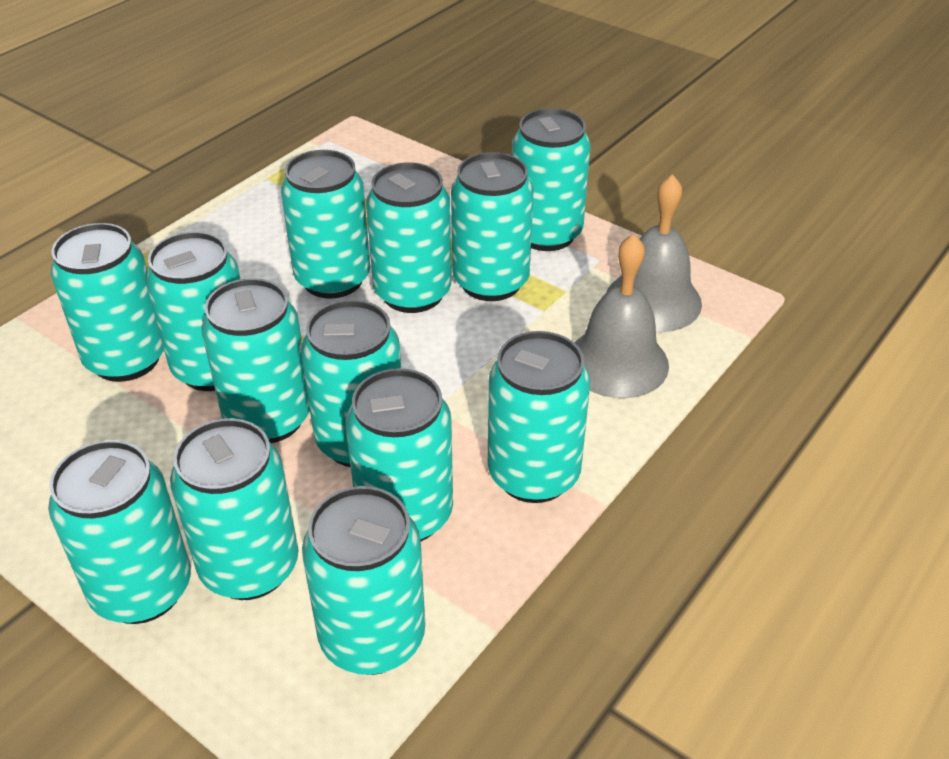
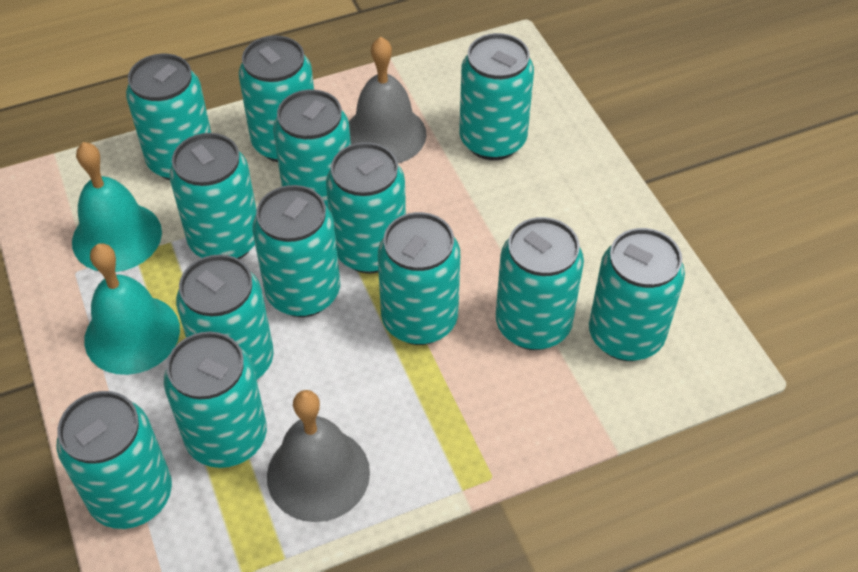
turquoise bell: 0 -> 2

